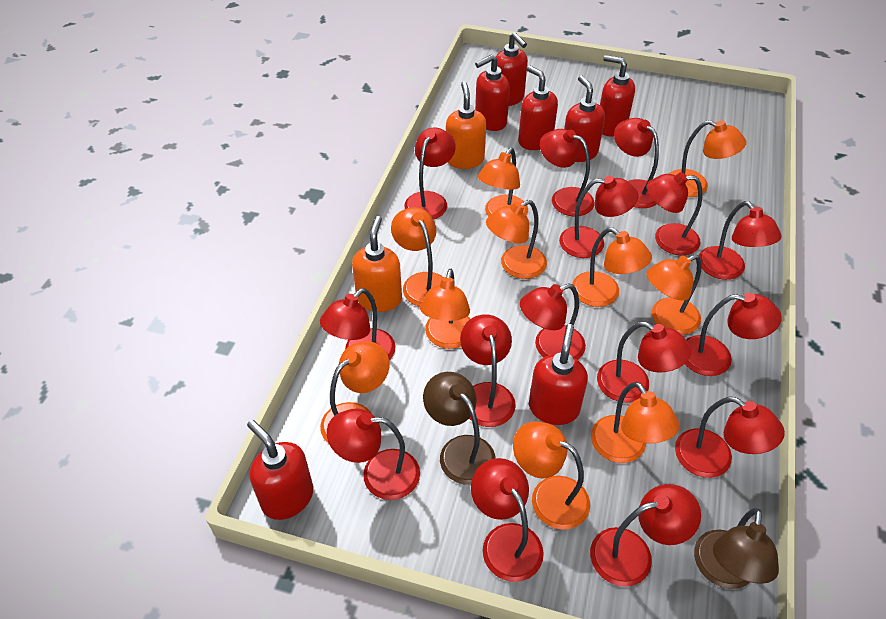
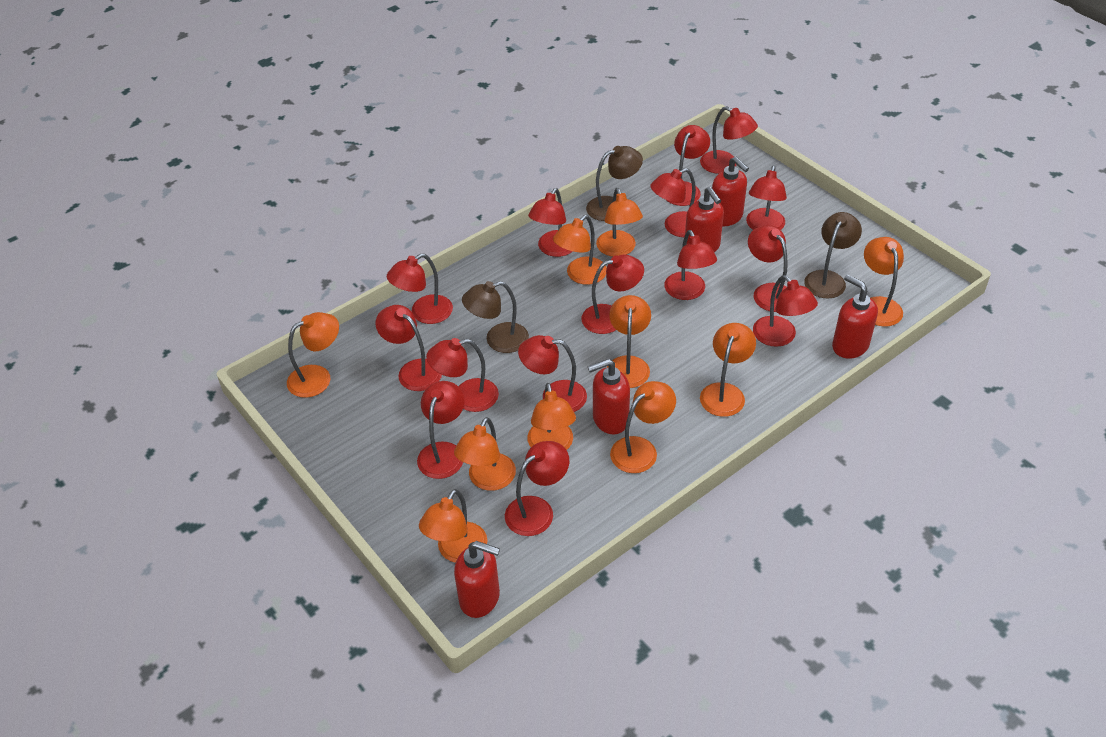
brown lamp: 2 -> 3
orange soap dispenser: 2 -> 0
red soap dispenser: 7 -> 5

